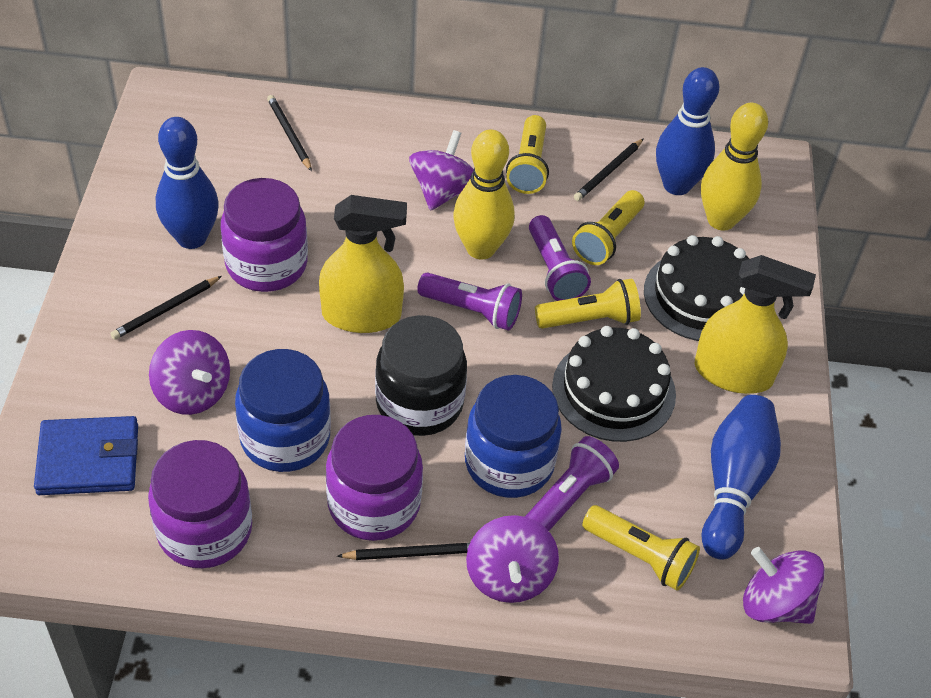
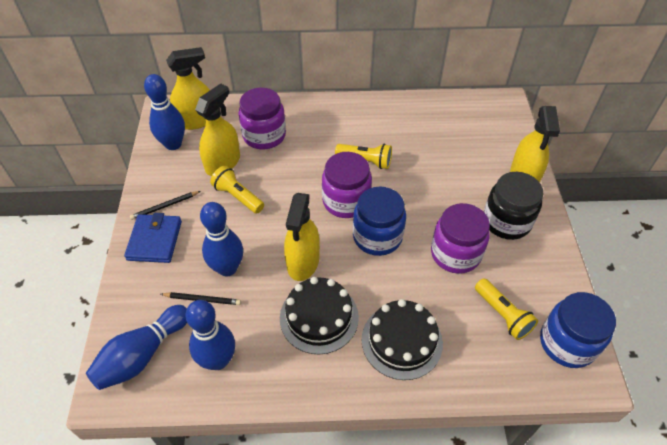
black pencil: 4 -> 2
blue bowling pin: 3 -> 4
purple flashlight: 3 -> 0
purple spinning top: 4 -> 0
yellow bowling pin: 2 -> 0
yellow flashlight: 4 -> 3
yellow spray bottle: 2 -> 4

